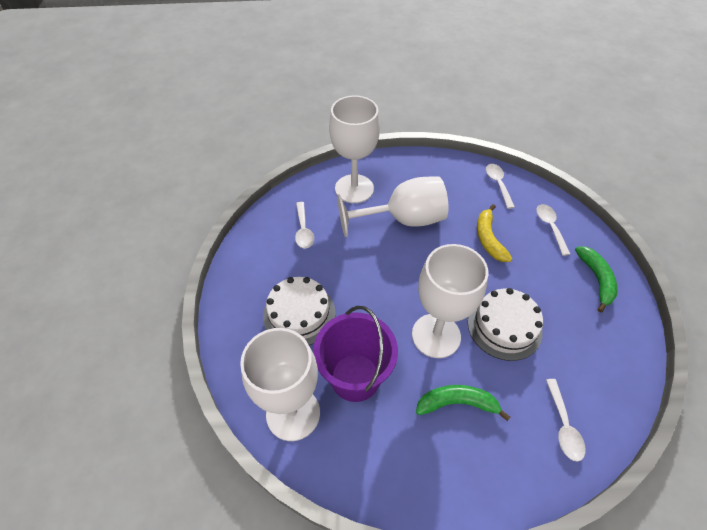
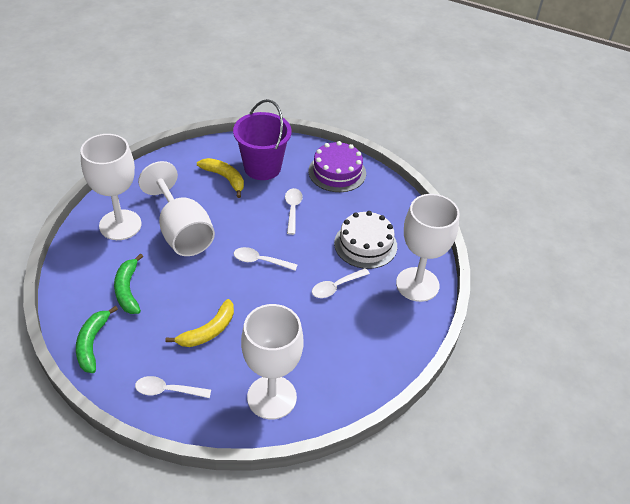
purple cake: 0 -> 1
white cake: 2 -> 1
yellow banana: 1 -> 2

